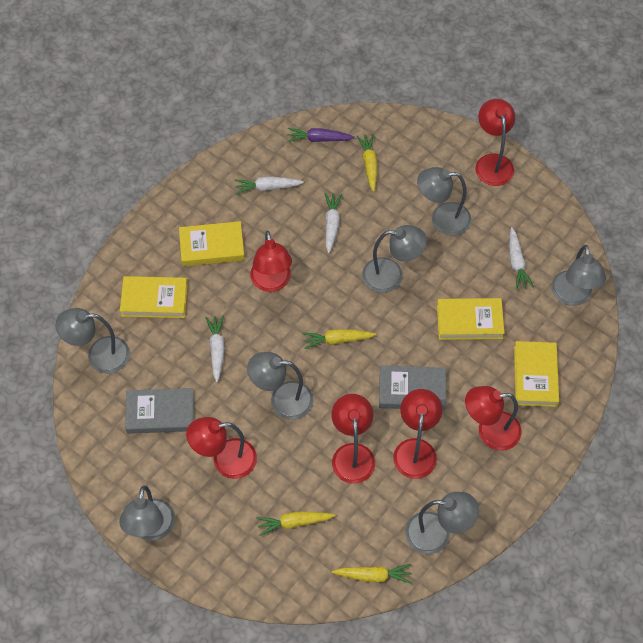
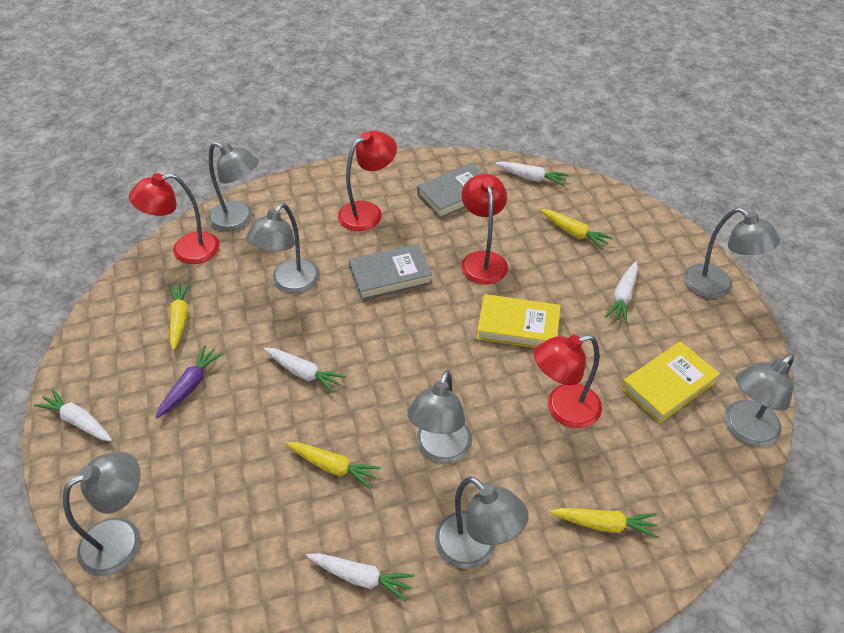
red lamp: 6 -> 4
white carrot: 4 -> 5
yellow book: 4 -> 2

